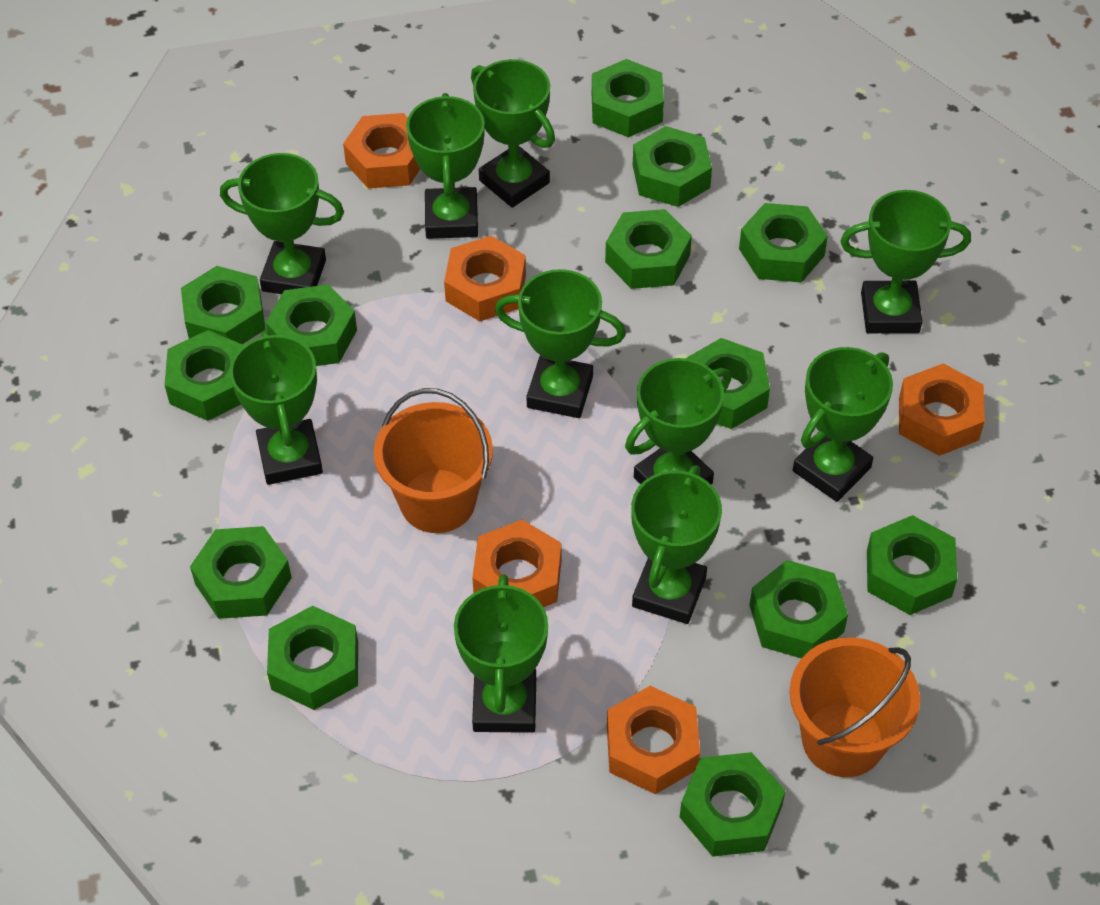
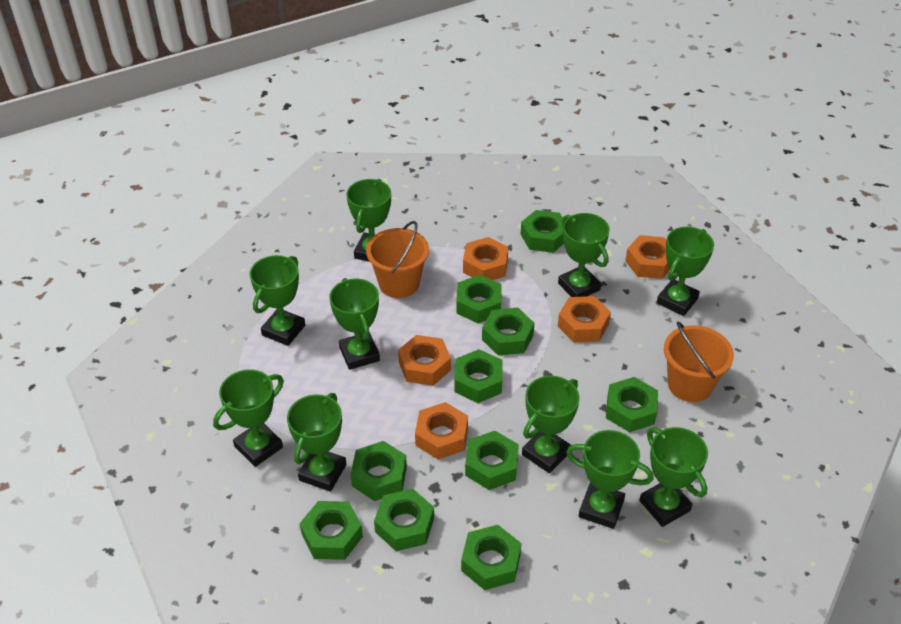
green nut: 13 -> 10

